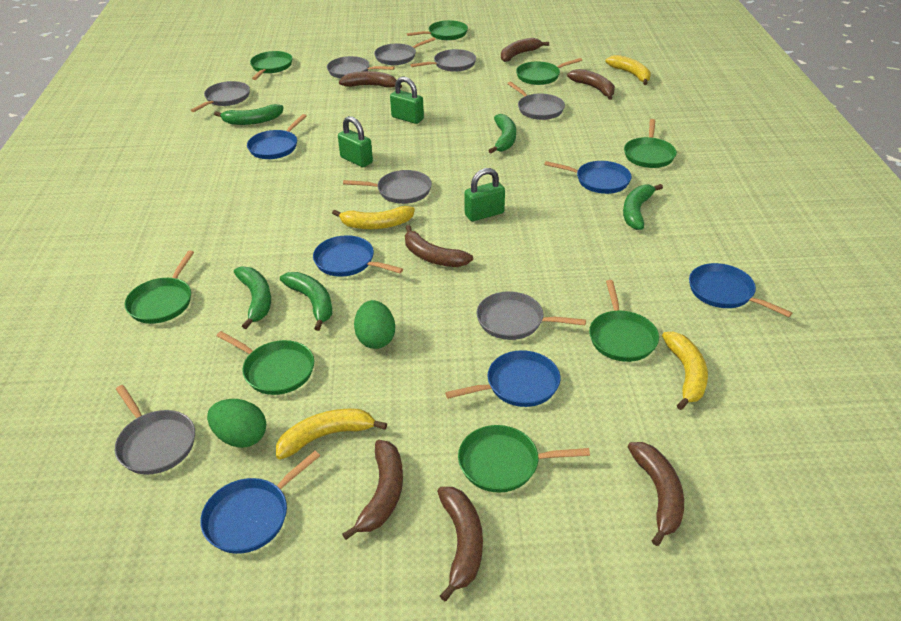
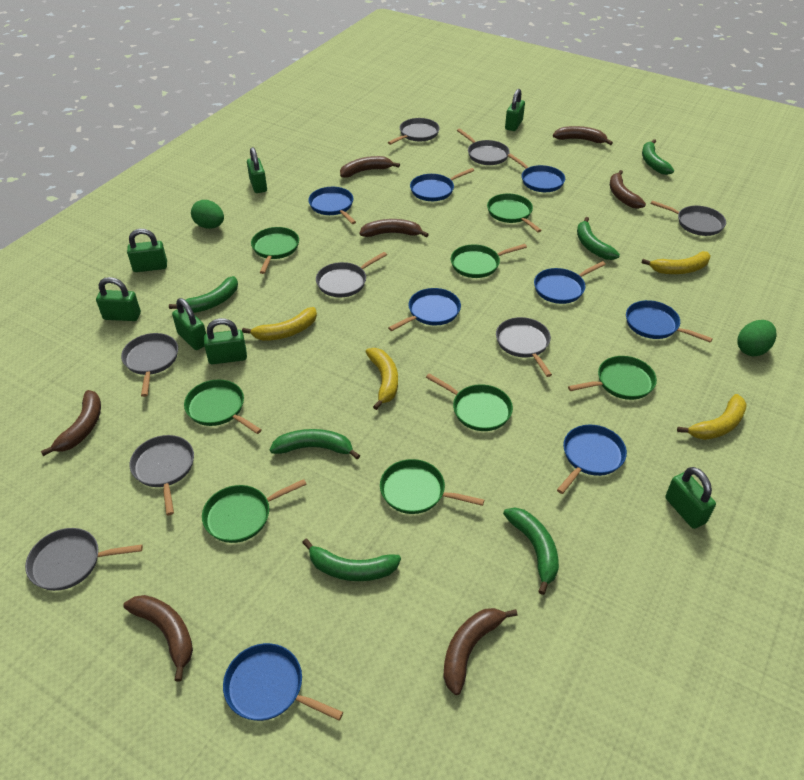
blue pan: 6 -> 8
green banana: 5 -> 6
green padlock: 3 -> 7

